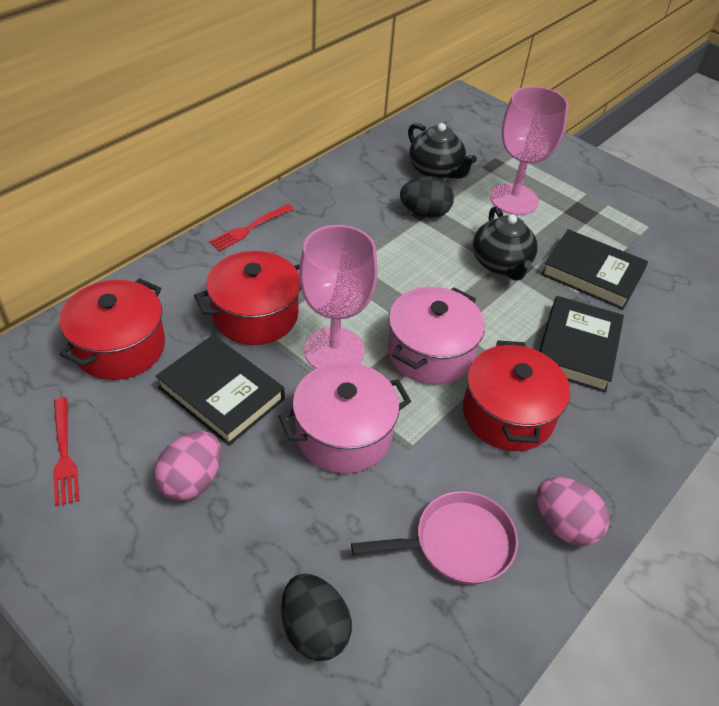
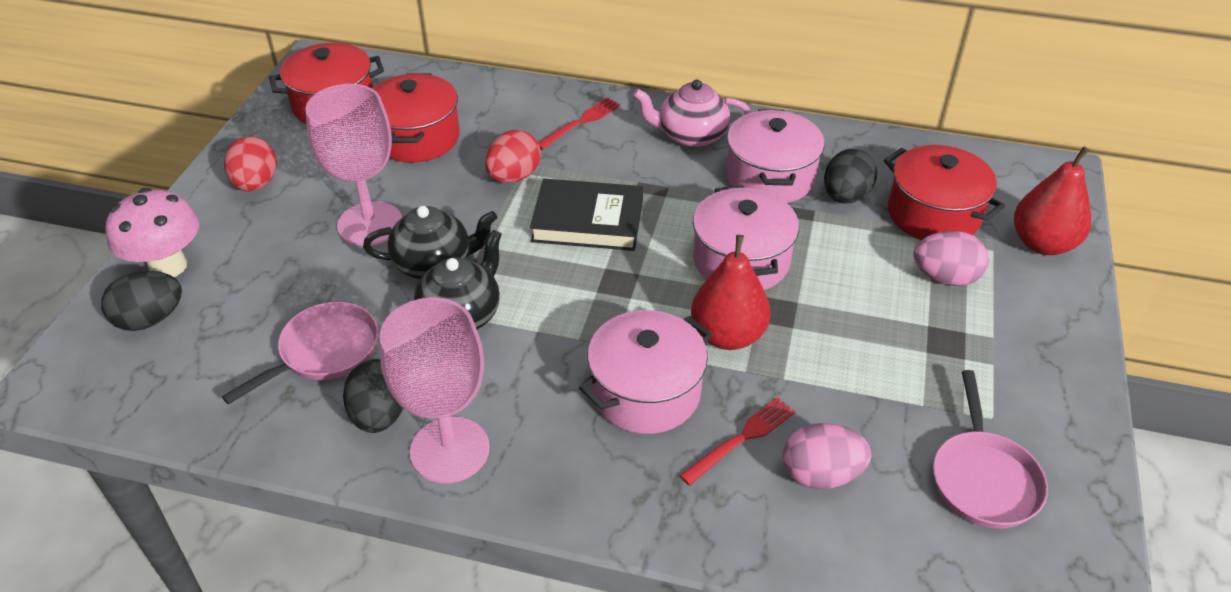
black book: 3 -> 1
black egg: 2 -> 3
pink mushroom: 0 -> 1
pink pan: 1 -> 2
pink pot: 2 -> 3
pink teapot: 0 -> 1
red egg: 0 -> 2
red pear: 0 -> 2

